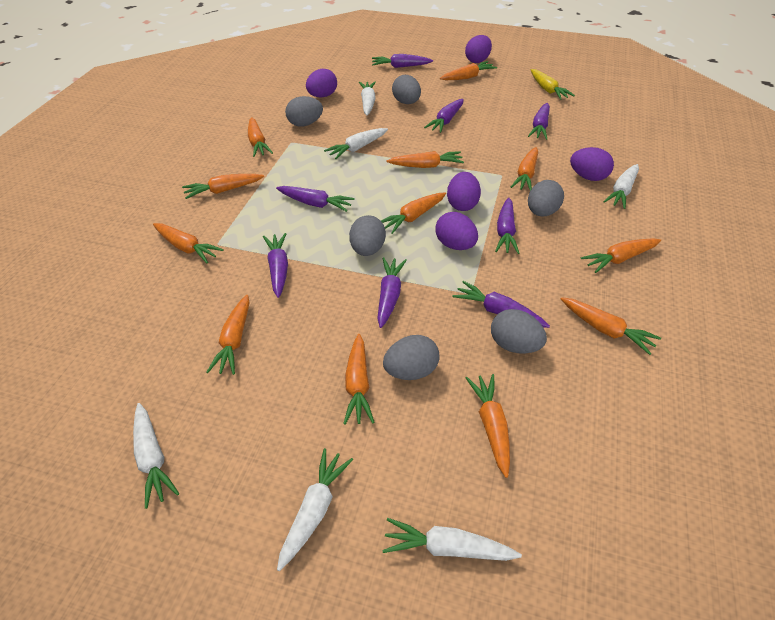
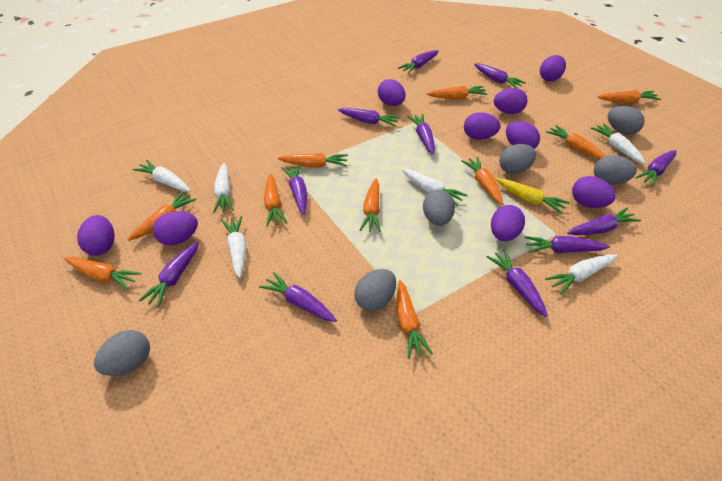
orange carrot: 12 -> 10
purple carrot: 8 -> 11
purple egg: 5 -> 9

